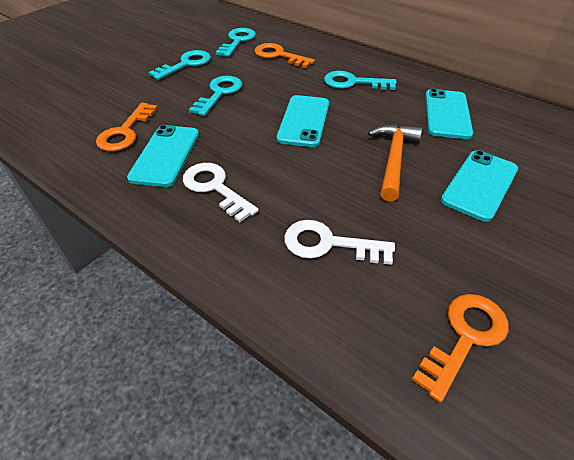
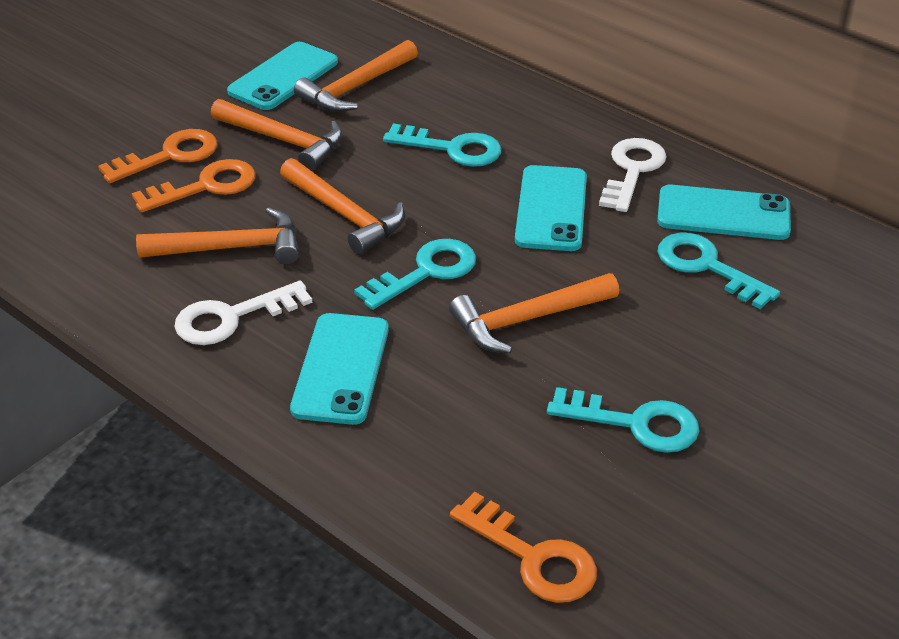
orange hammer: 1 -> 5

